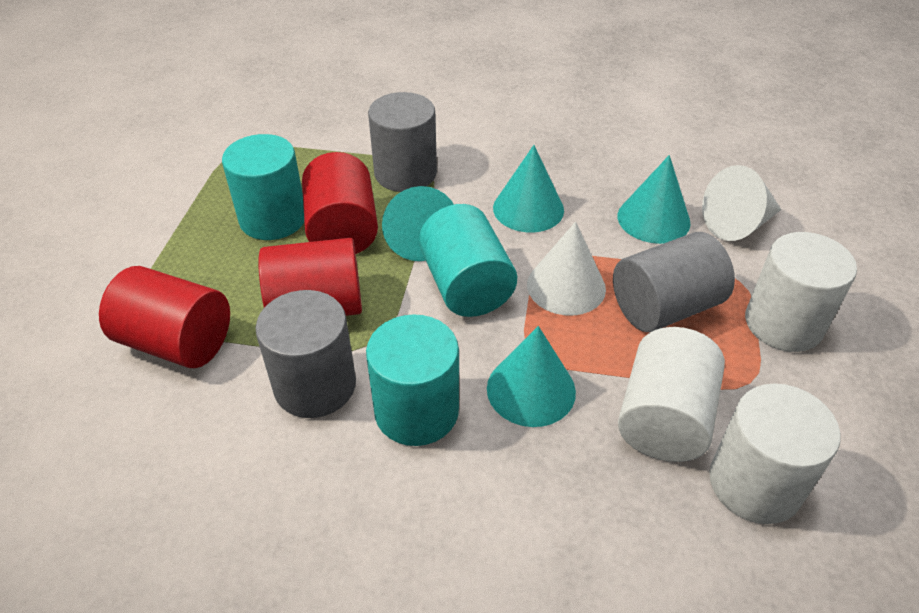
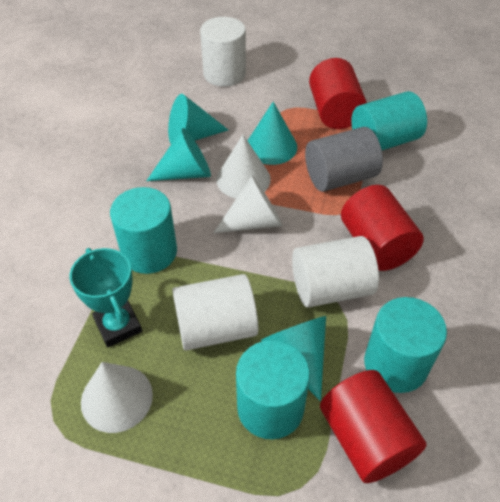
grey cylinder: 3 -> 1
turquoise cylinder: 3 -> 4
turquoise trophy: 0 -> 1
white cone: 2 -> 3

